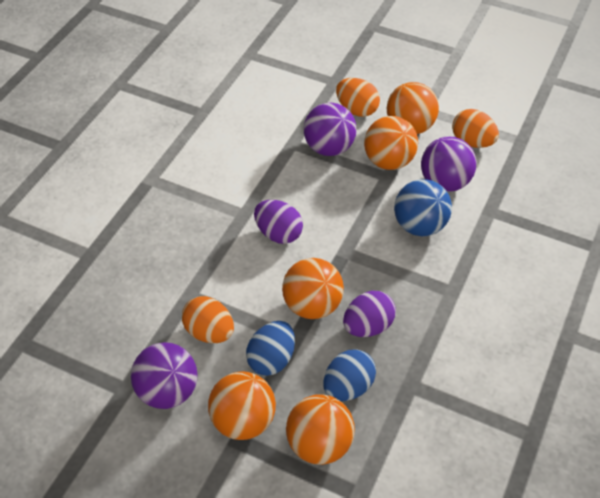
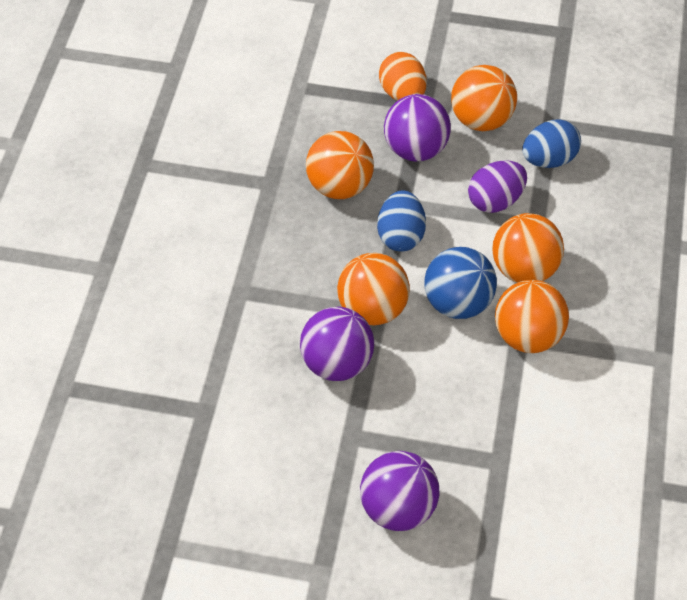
orange egg: 3 -> 1
purple egg: 2 -> 1

